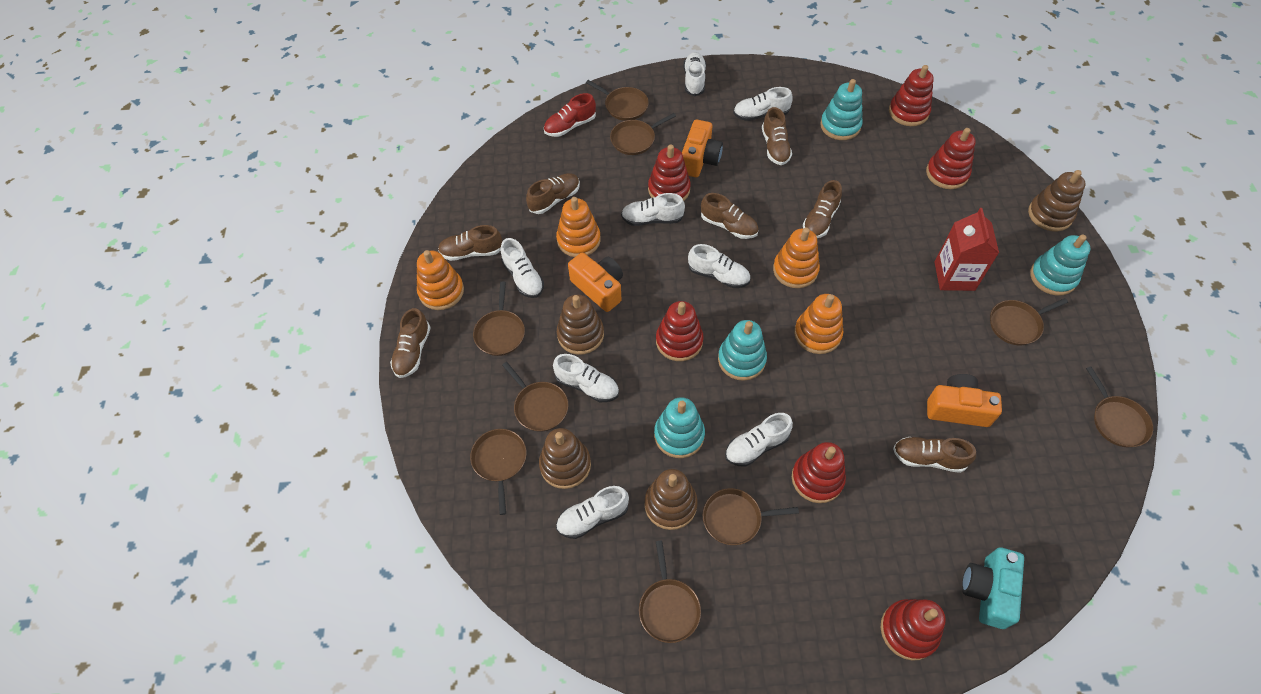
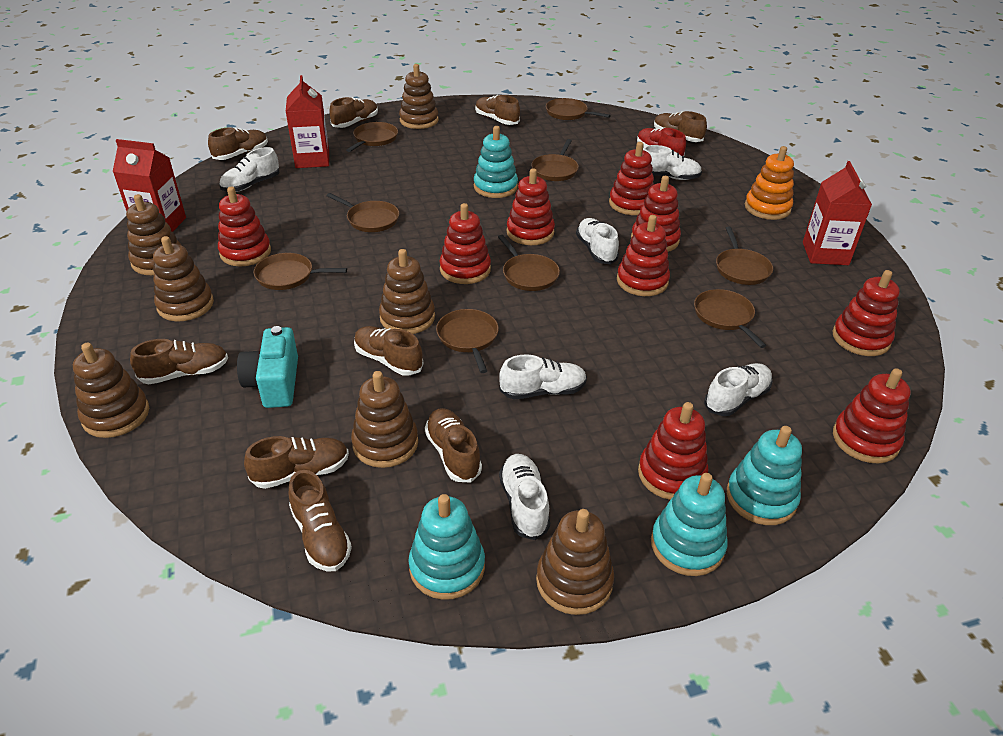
brown shoe: 7 -> 9
brown stacking toy: 4 -> 7
orange camera: 3 -> 0
orange stacking toy: 4 -> 1
red carton: 1 -> 3
red stacking toy: 6 -> 9
white shoe: 8 -> 6

